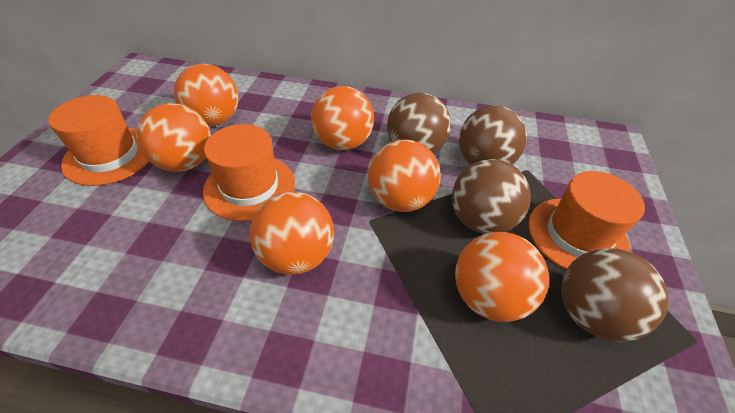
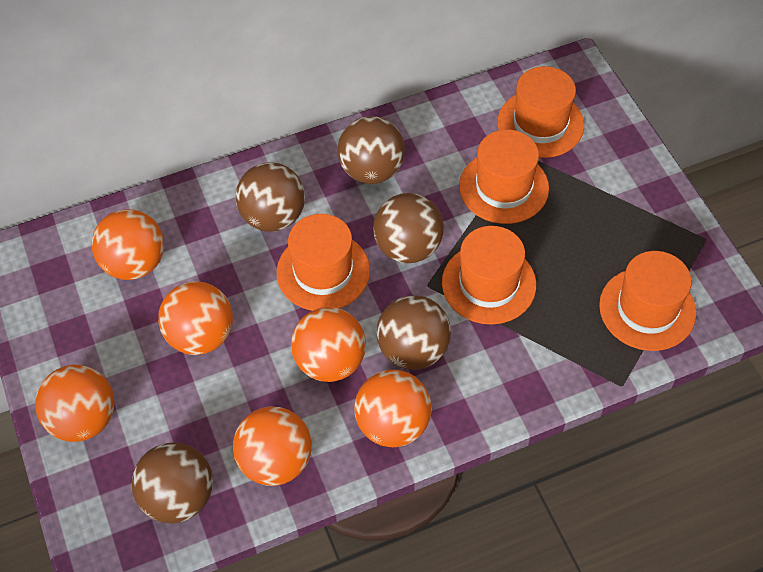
brown ball: 4 -> 5
orange hat: 3 -> 5

